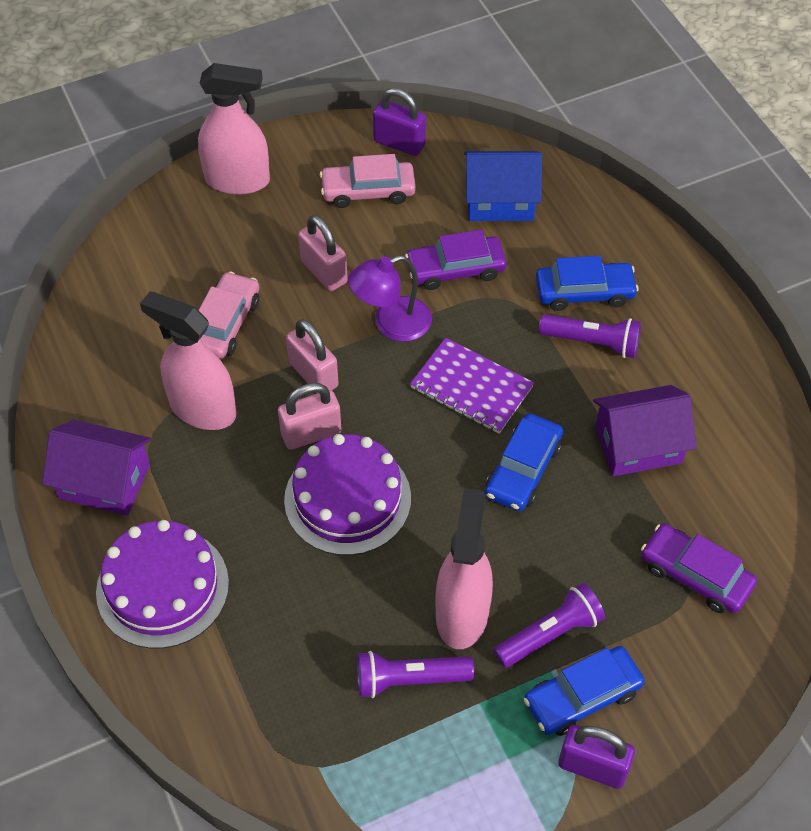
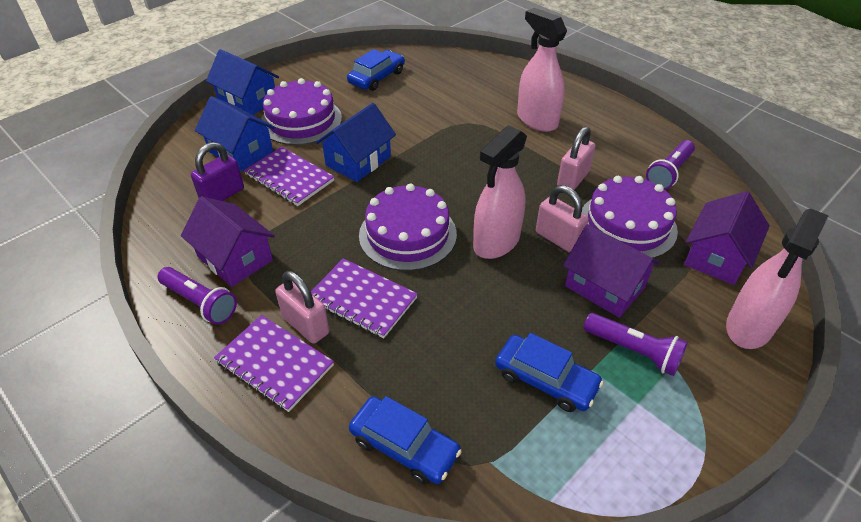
blue house: 1 -> 3
pink car: 2 -> 0
purple cake: 2 -> 3
purple car: 2 -> 0
purple house: 2 -> 3
purple lamp: 1 -> 0
purple notebook: 1 -> 3
purple padlock: 2 -> 1

